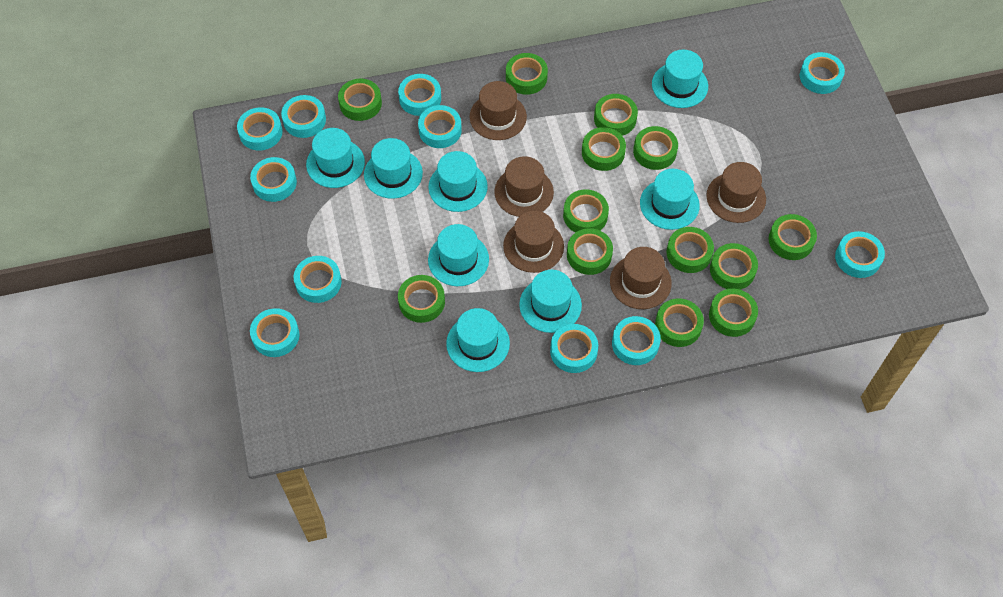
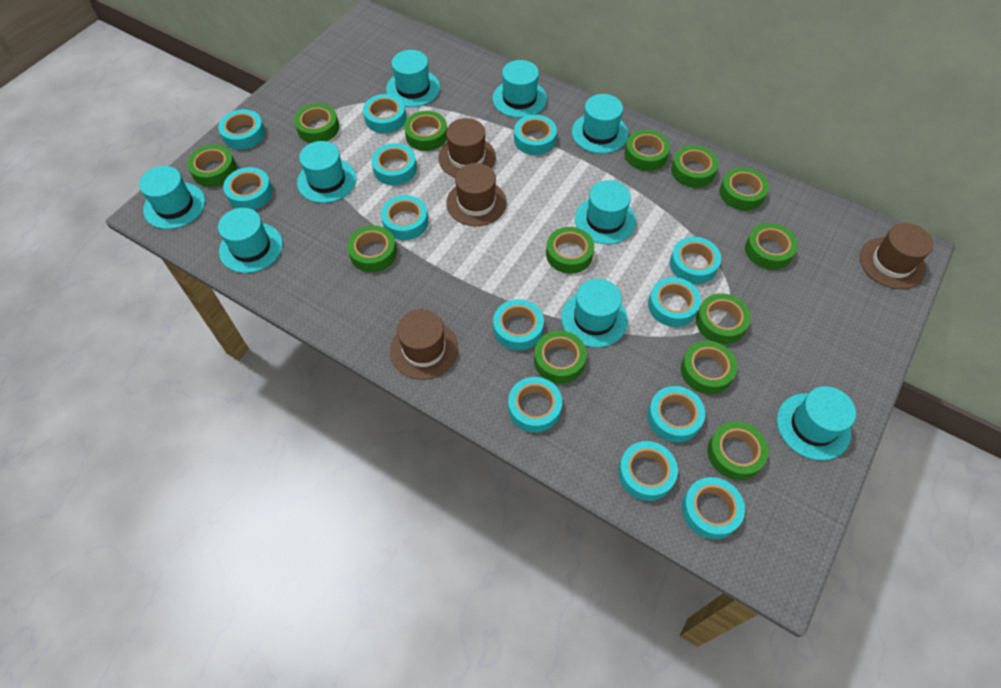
brown hat: 5 -> 4
turquoise hat: 8 -> 9
turquoise tape: 11 -> 13

